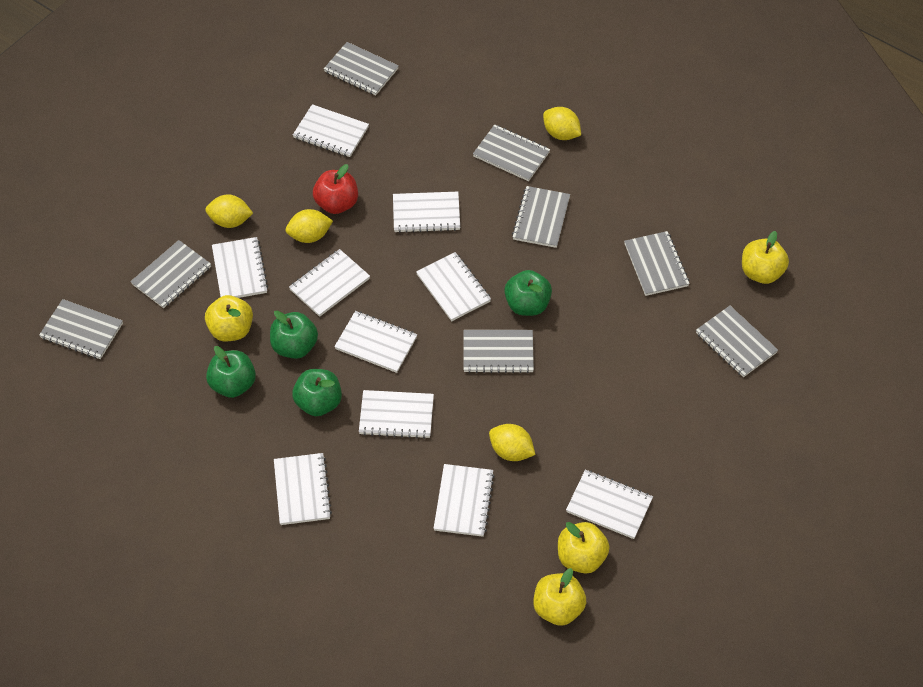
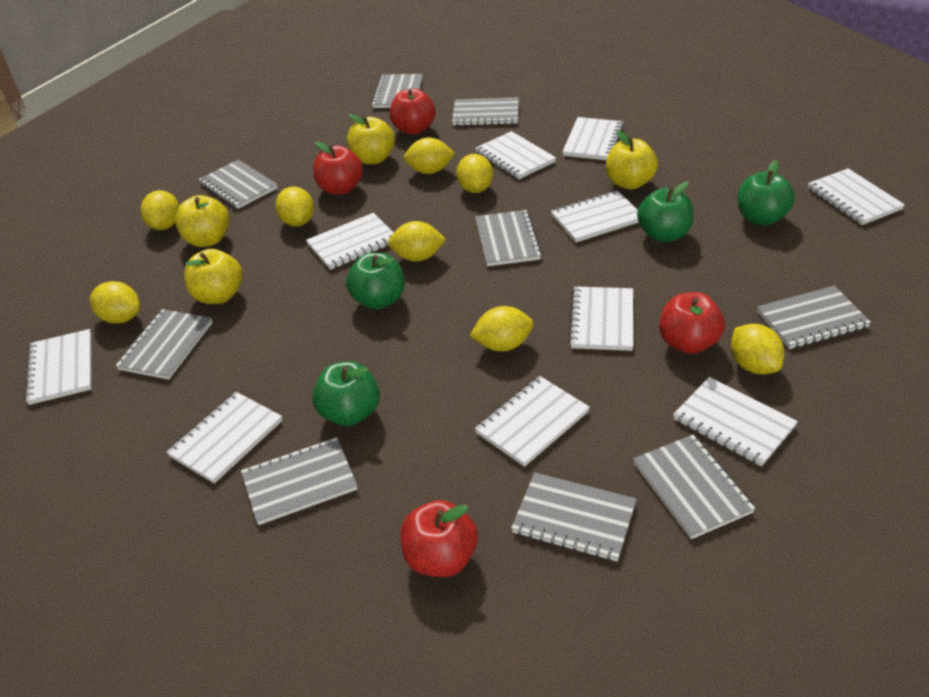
grey notebook: 8 -> 9
red apple: 1 -> 4
yellow lemon: 4 -> 8

